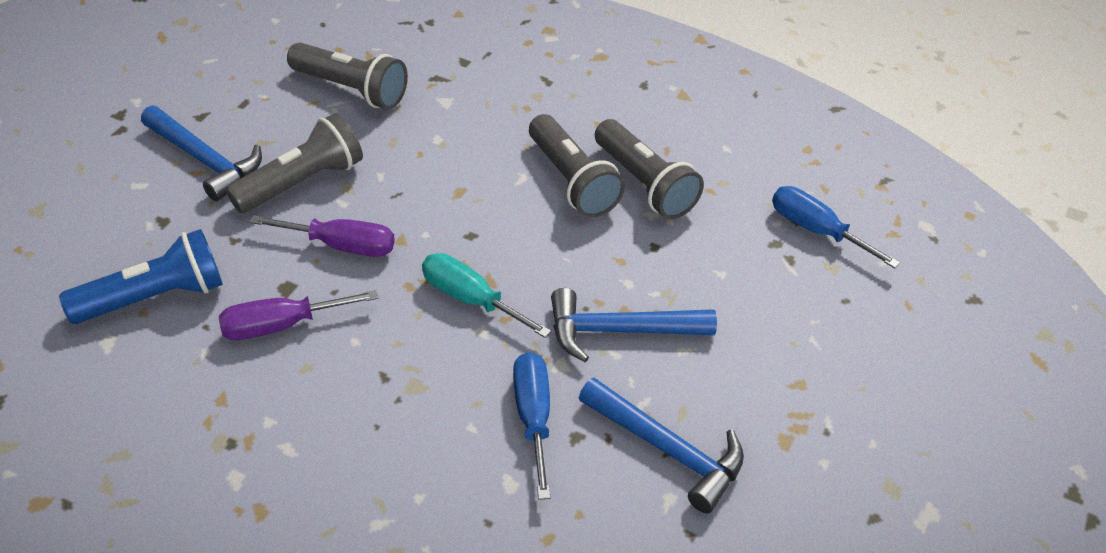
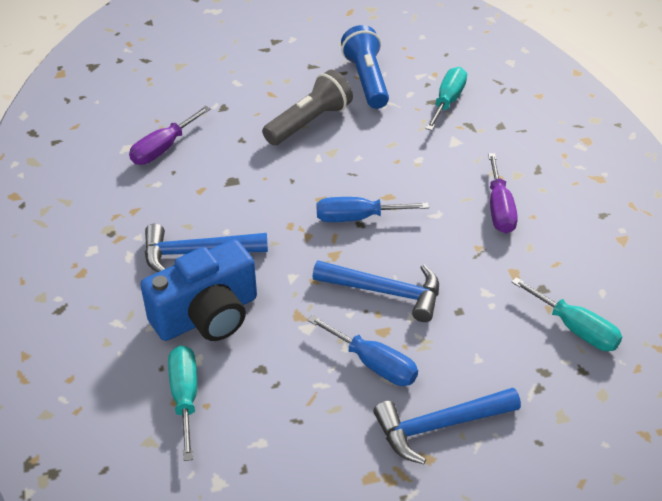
blue camera: 0 -> 1
grey flashlight: 4 -> 1
turquoise screwdriver: 1 -> 3

